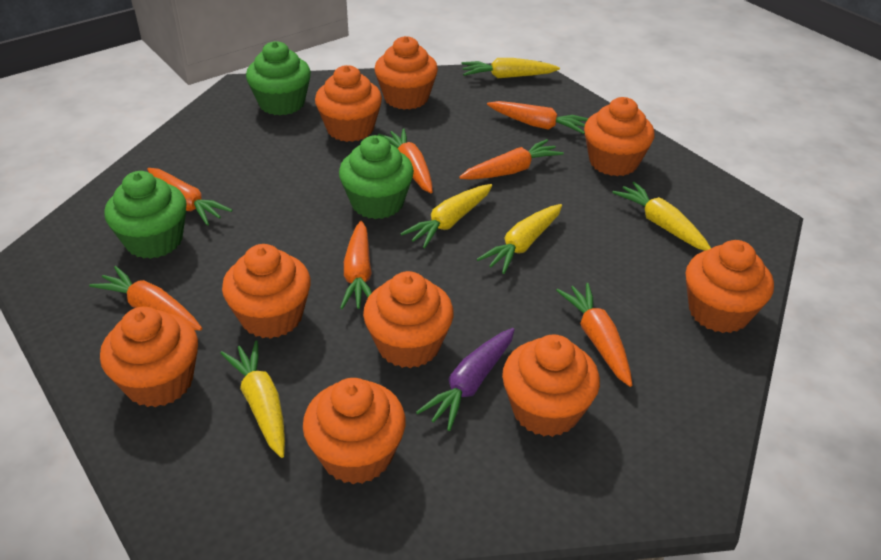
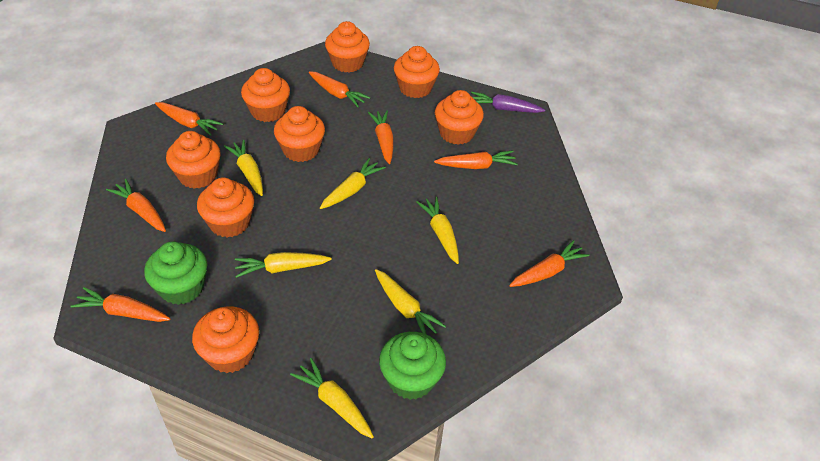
green cupcake: 3 -> 2
orange cupcake: 9 -> 8
yellow carrot: 5 -> 6

